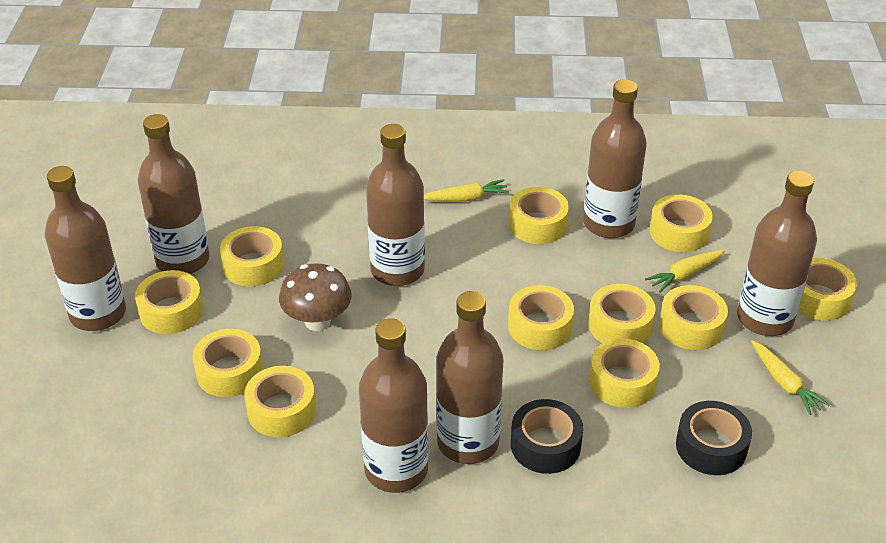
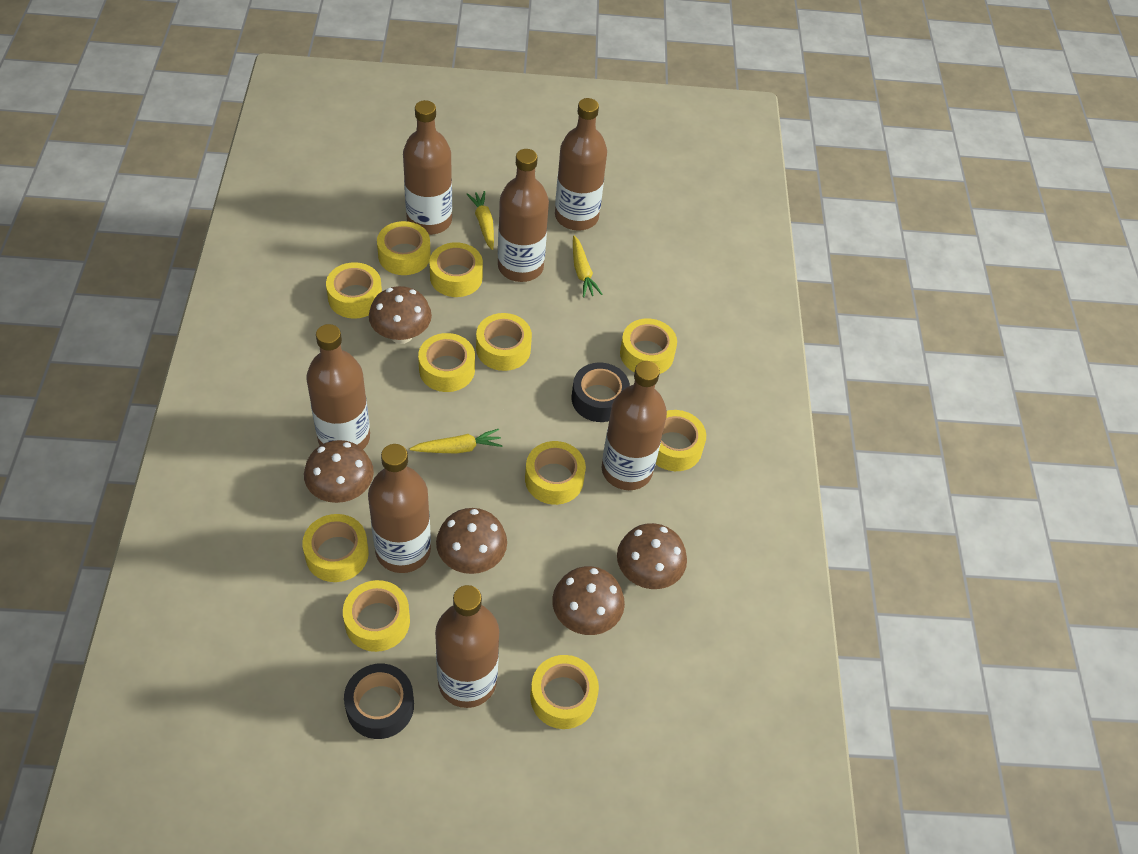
brown mushroom: 1 -> 5

